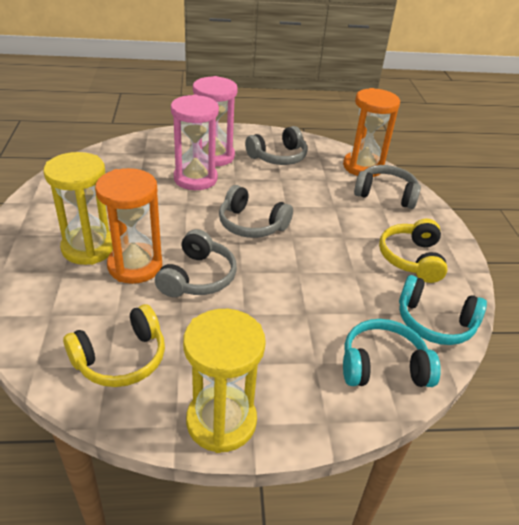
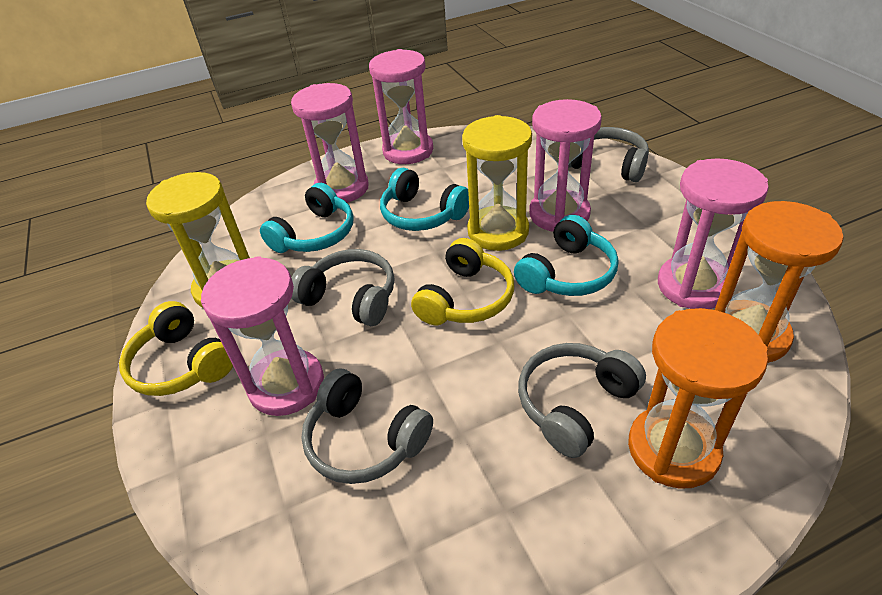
pink hourglass: 2 -> 5
turquoise headphones: 2 -> 3

